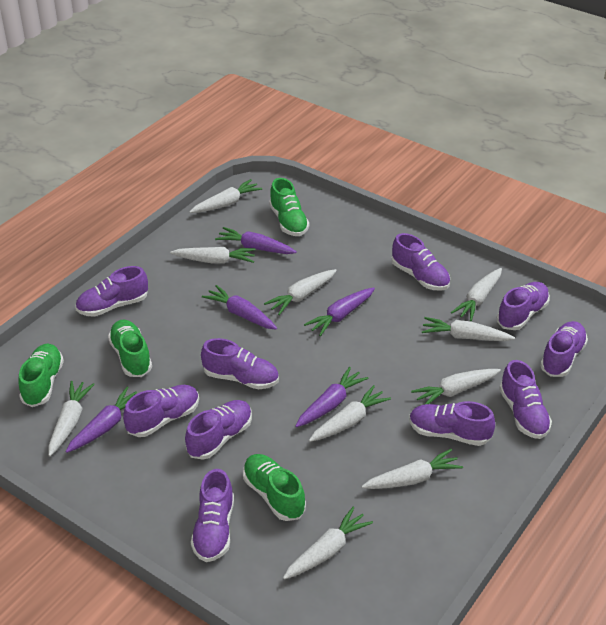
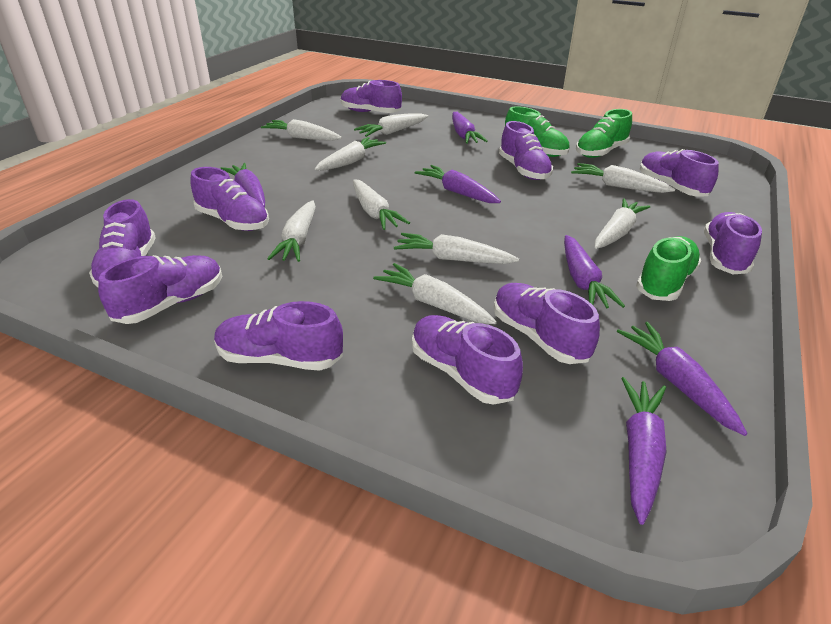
green shoe: 4 -> 3
purple carrot: 5 -> 6
white carrot: 10 -> 9

